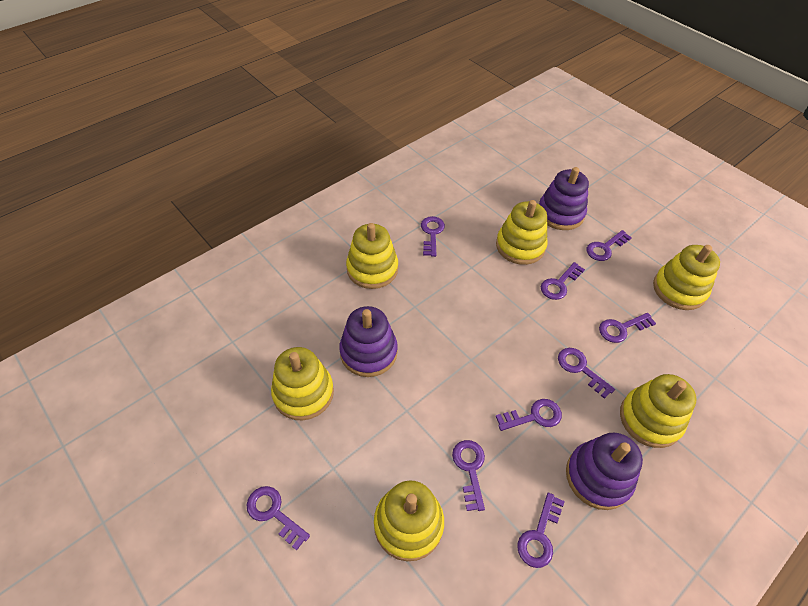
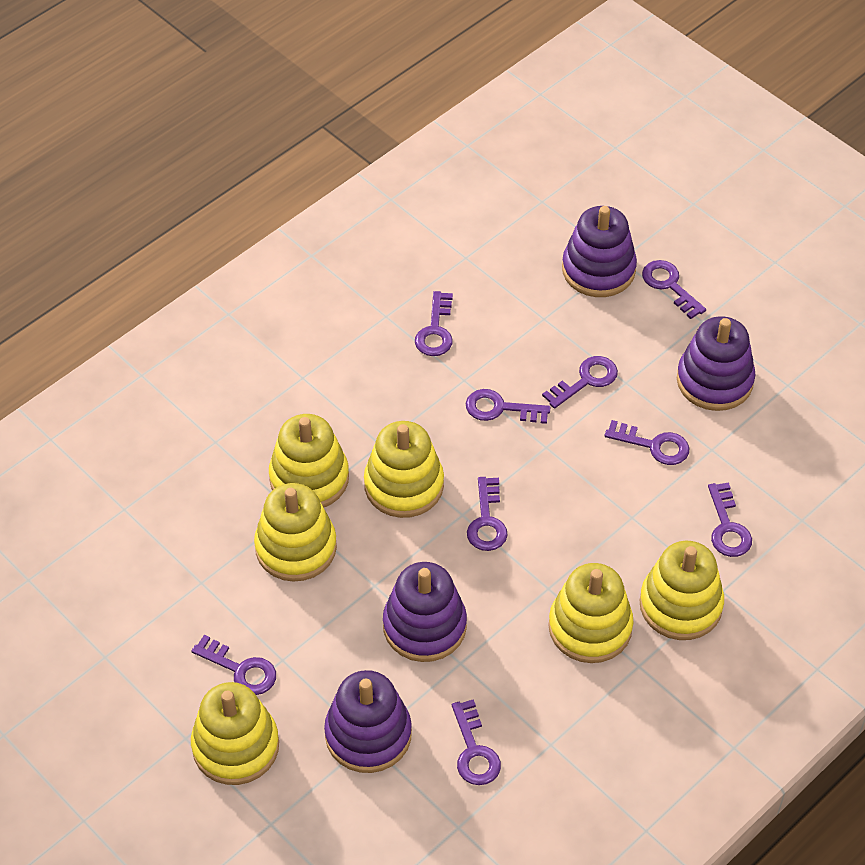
purple stacking toy: 3 -> 4

